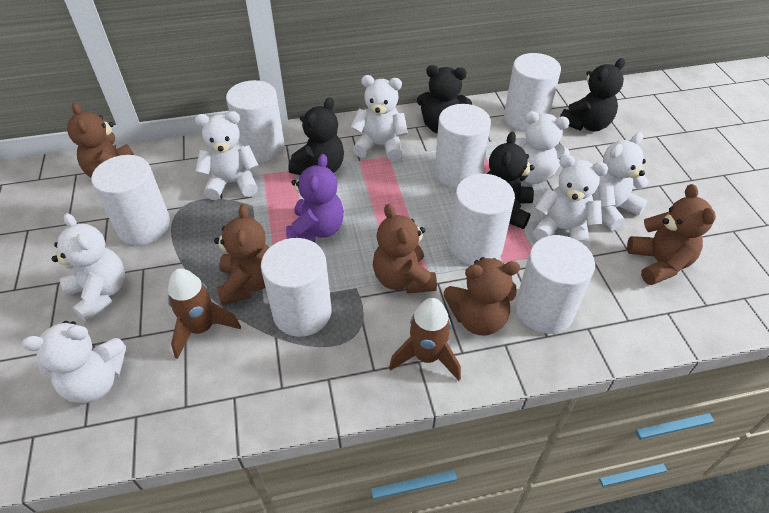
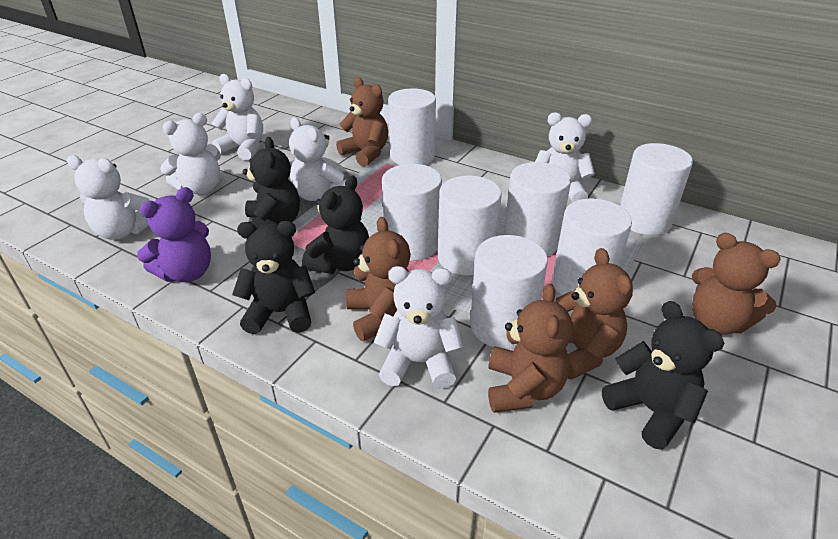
brown rocket: 2 -> 0
white teddy bear: 7 -> 6

